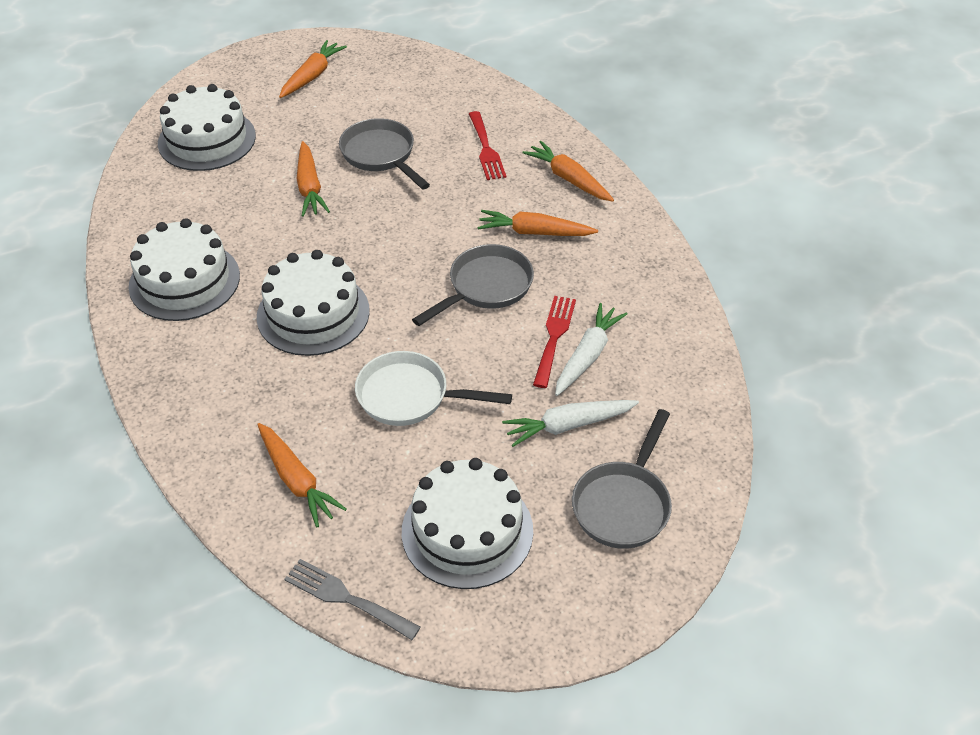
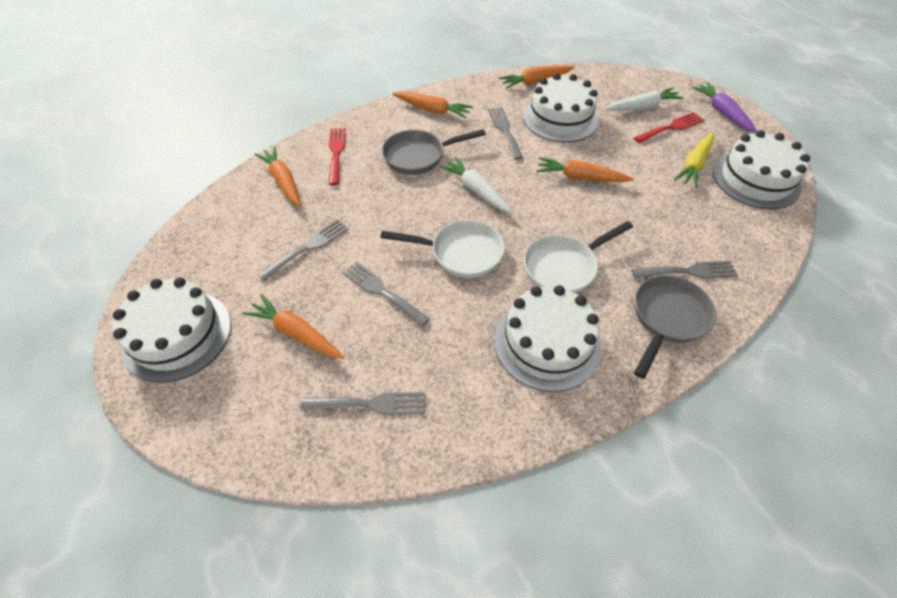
grey fork: 1 -> 5
grey pan: 3 -> 2
purple carrot: 0 -> 1
white pan: 1 -> 2
yellow carrot: 0 -> 1

